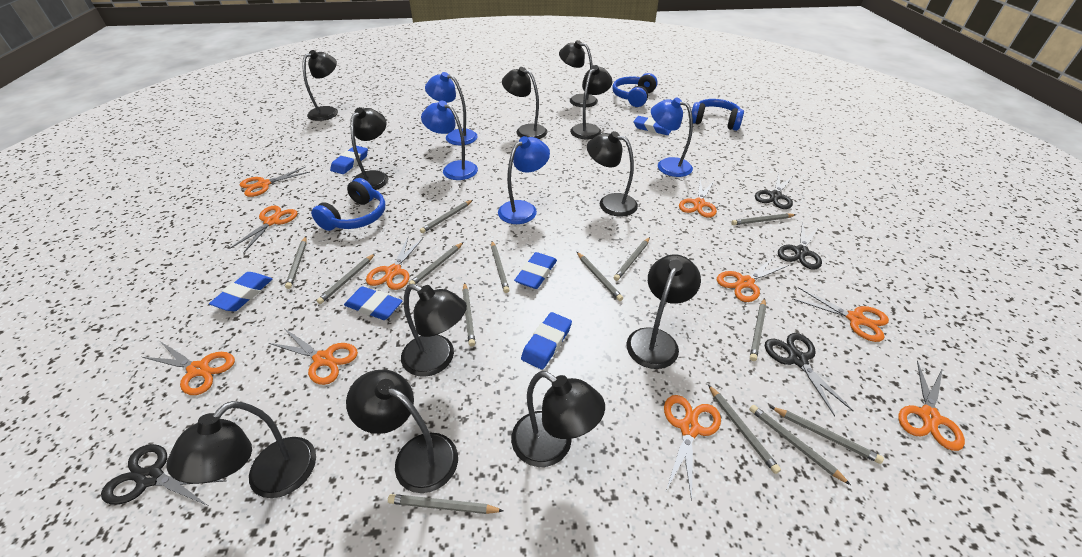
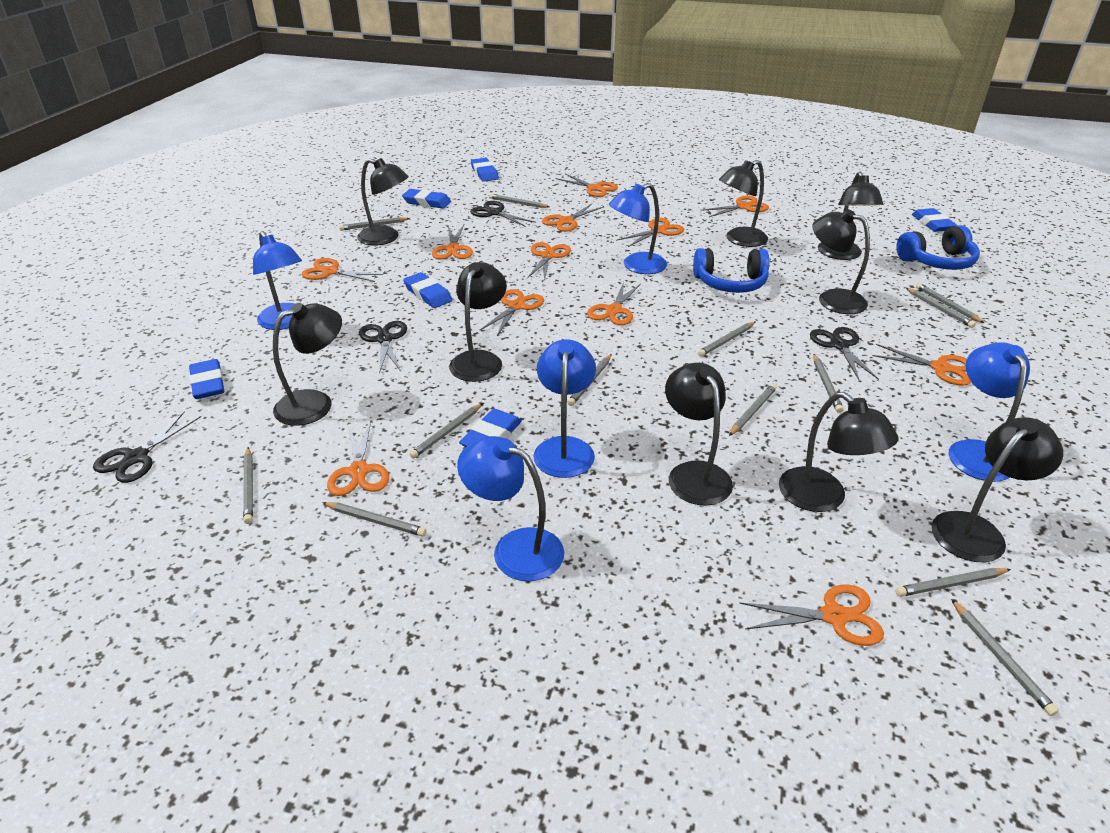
black lamp: 11 -> 9
blue headphones: 3 -> 2
blue lamp: 4 -> 5
grey pencil: 14 -> 13
orange scissors: 10 -> 12

